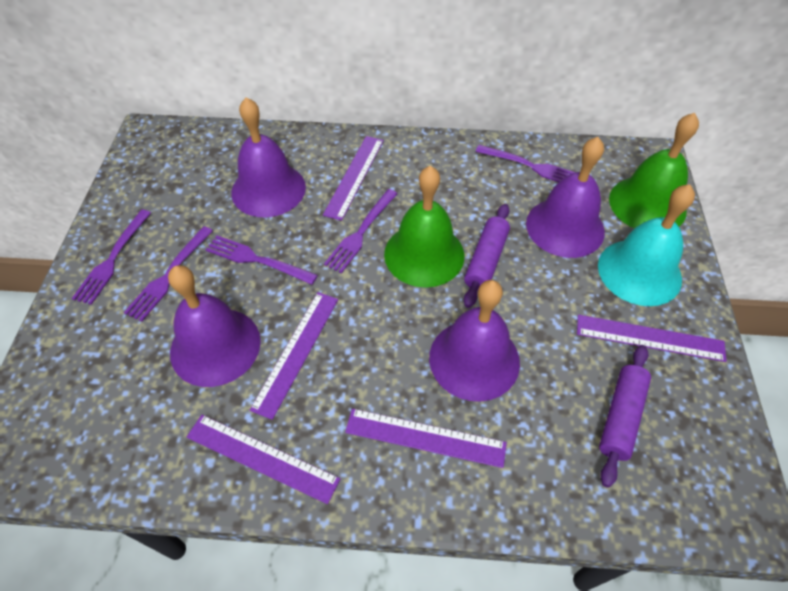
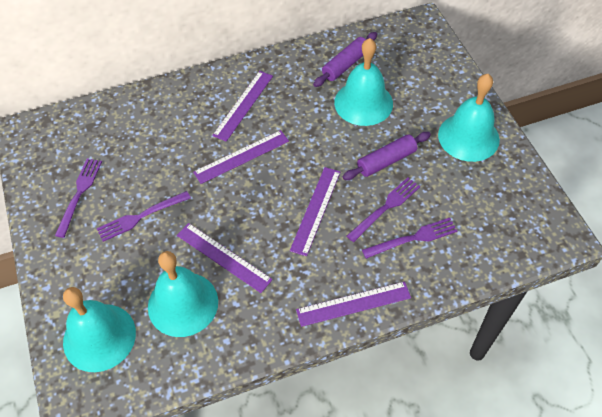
green bell: 2 -> 0
purple bell: 4 -> 0
purple fork: 5 -> 4
turquoise bell: 1 -> 4

